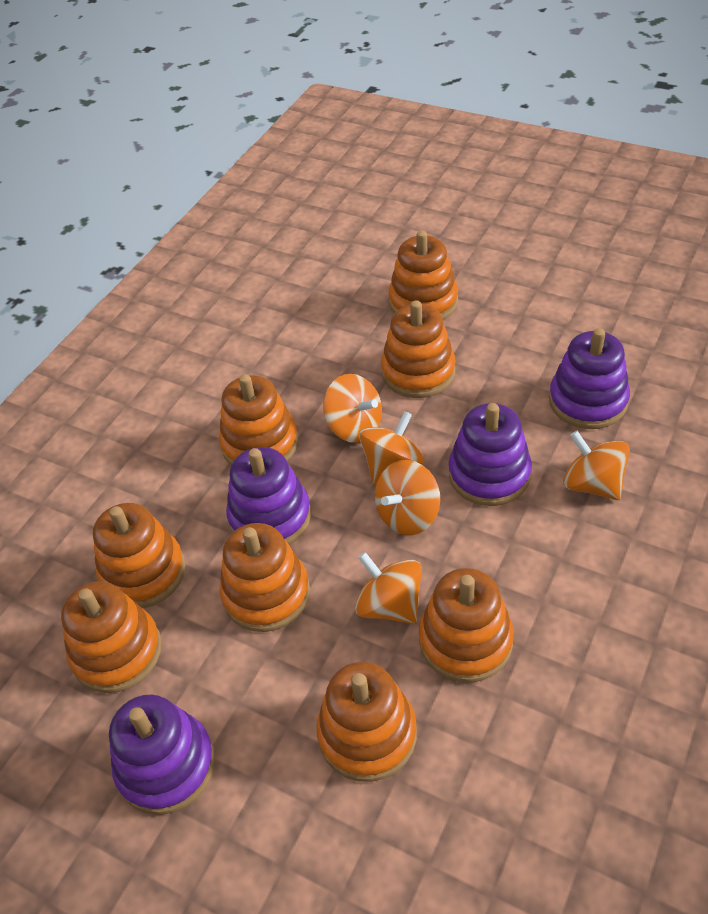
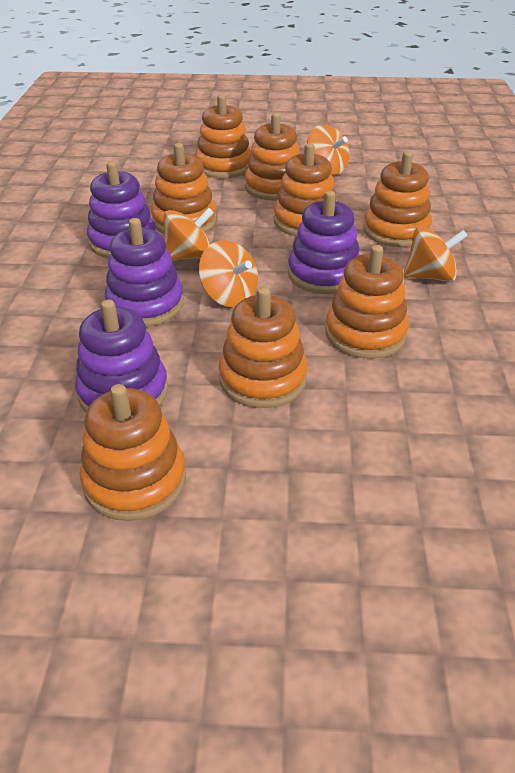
orange spinning top: 5 -> 4

